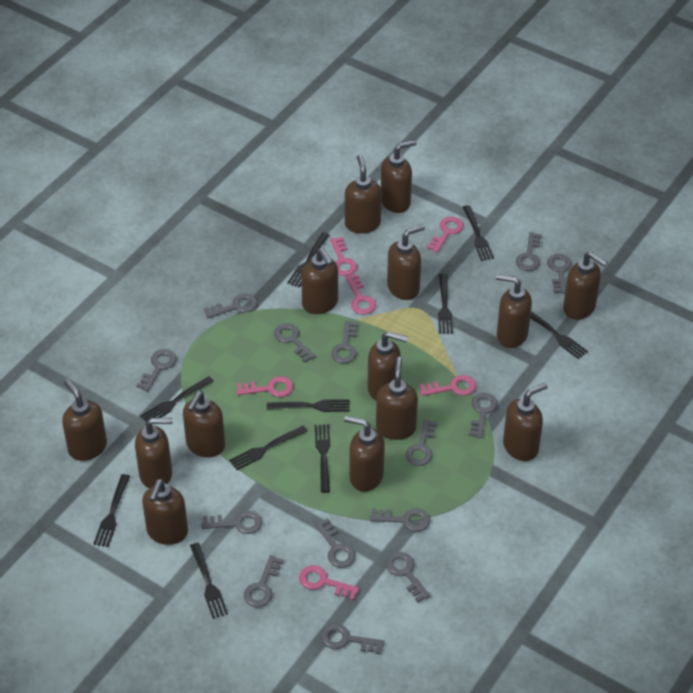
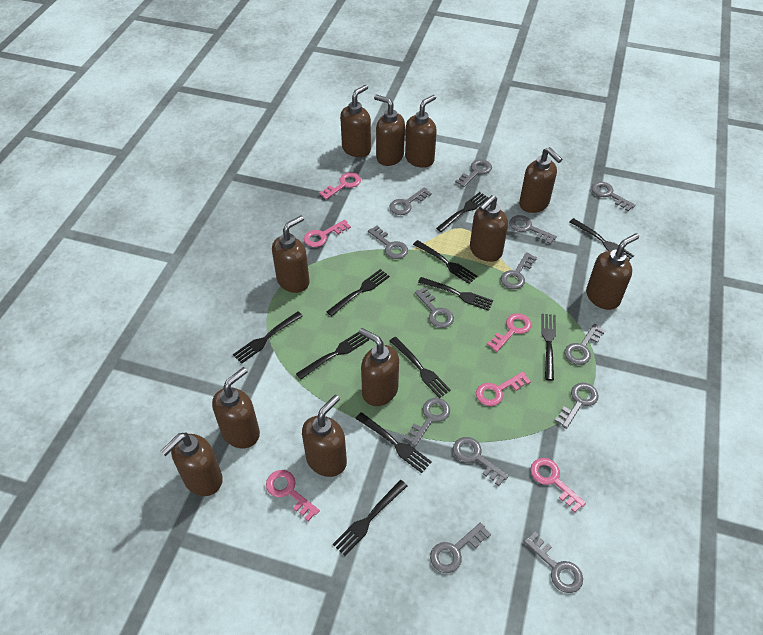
black fork: 10 -> 11
brown soap dispenser: 14 -> 11
grey key: 14 -> 13

